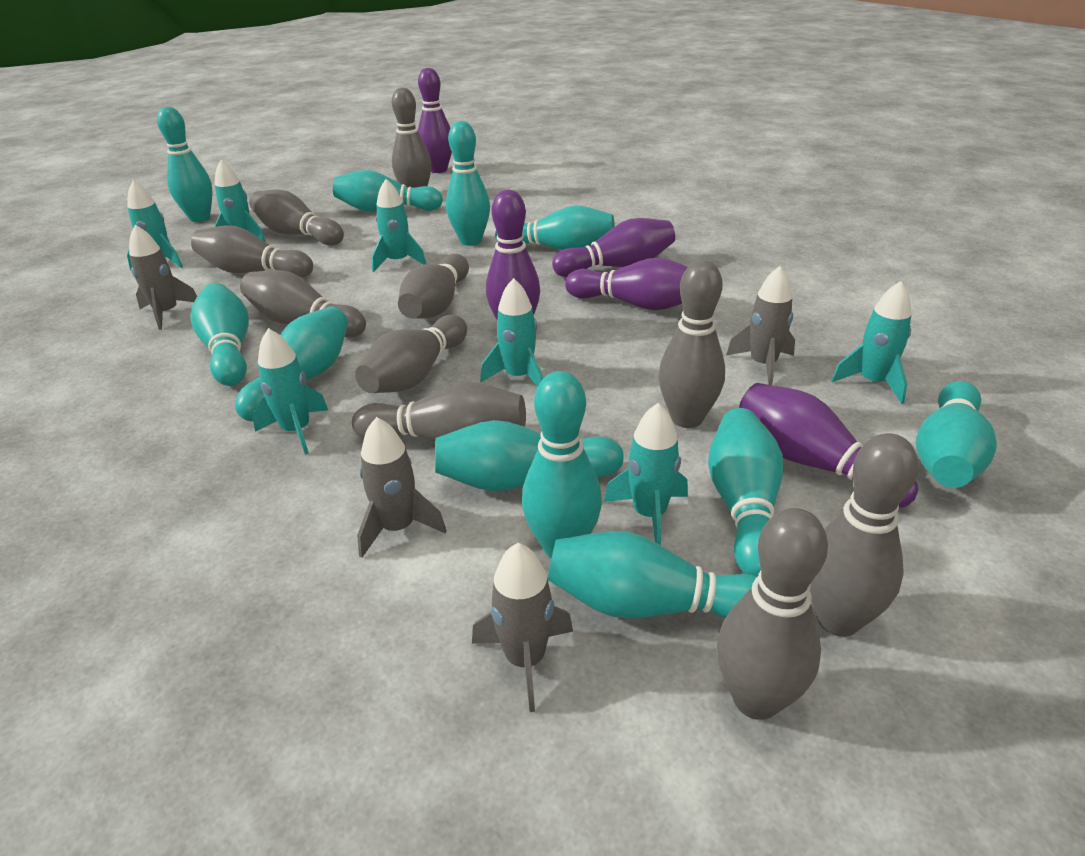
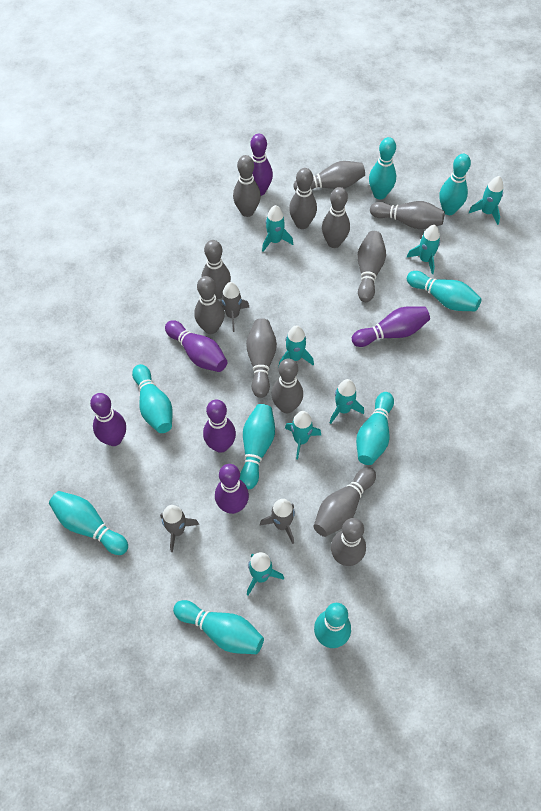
grey bowling pin: 10 -> 12
grey rocket: 4 -> 3
purple bowling pin: 5 -> 6
turquoise bowling pin: 11 -> 9

